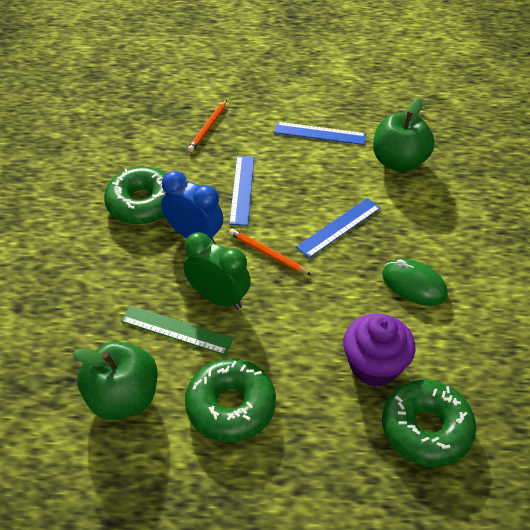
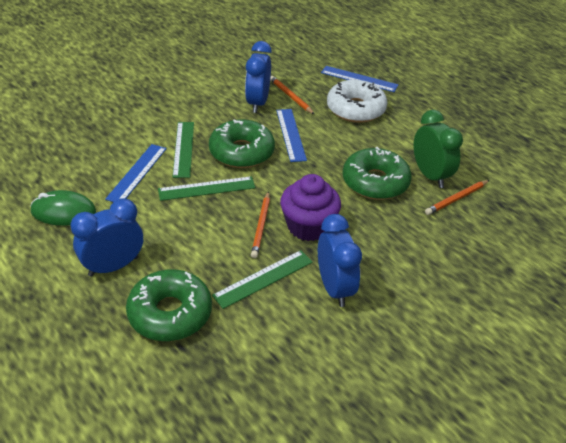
blue clock: 1 -> 3
green apple: 2 -> 0
green ruler: 1 -> 3
orange pencil: 2 -> 3
white donut: 0 -> 1

